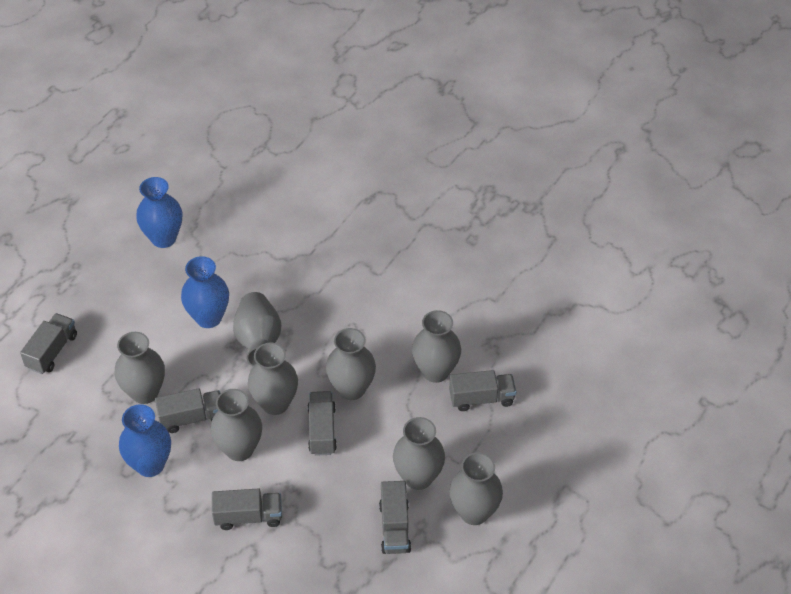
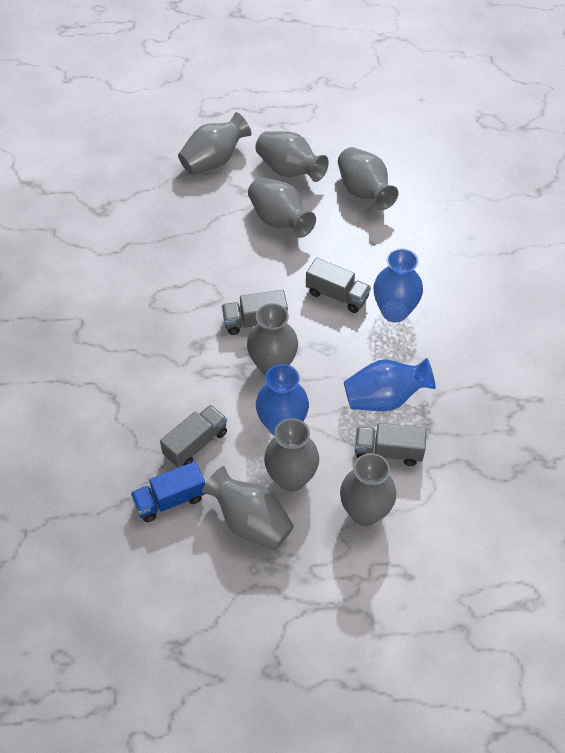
blue truck: 0 -> 1
grey truck: 6 -> 4

